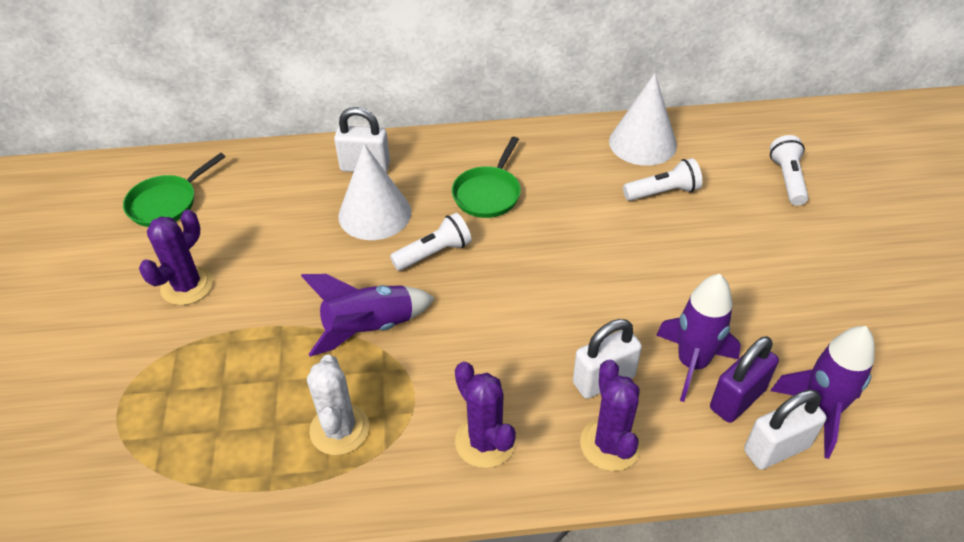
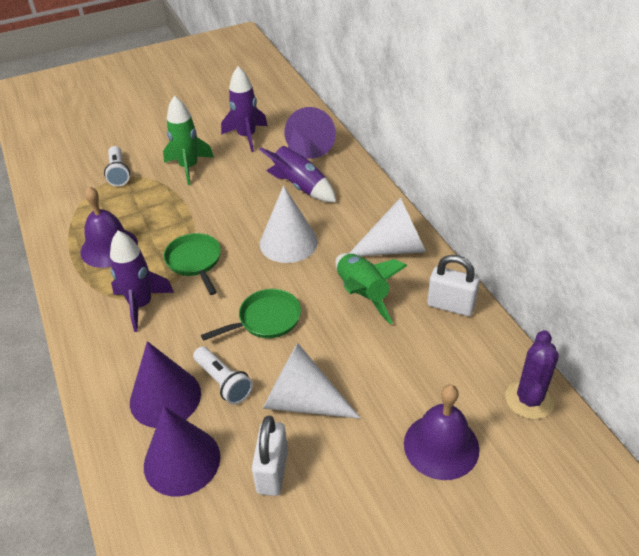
green rocket: 0 -> 2
purple bell: 0 -> 2
purple cactus: 3 -> 1
purple cone: 0 -> 3
purple padlock: 1 -> 0
white cactus: 1 -> 0
white cone: 2 -> 3
white flashlight: 3 -> 2
white padlock: 3 -> 2

